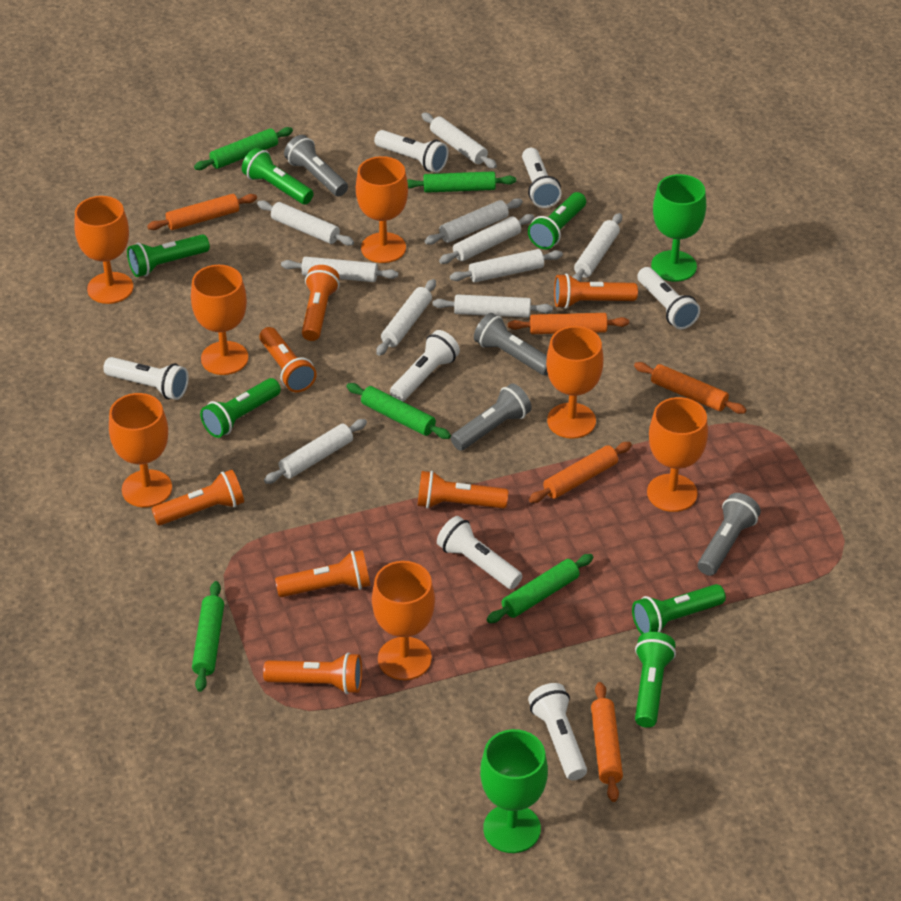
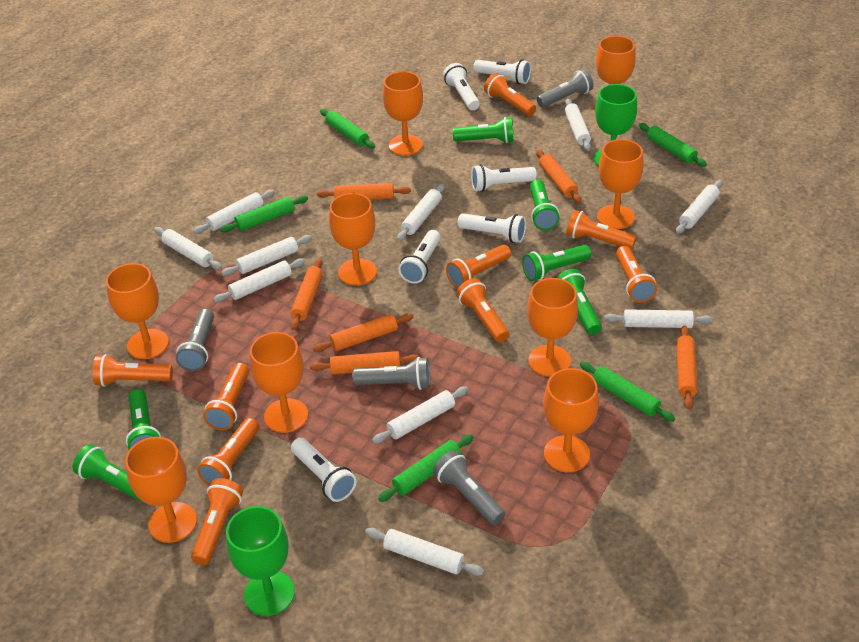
orange flashlight: 7 -> 9
orange goblet: 7 -> 9
orange rolling pin: 5 -> 6
white flashlight: 7 -> 6

